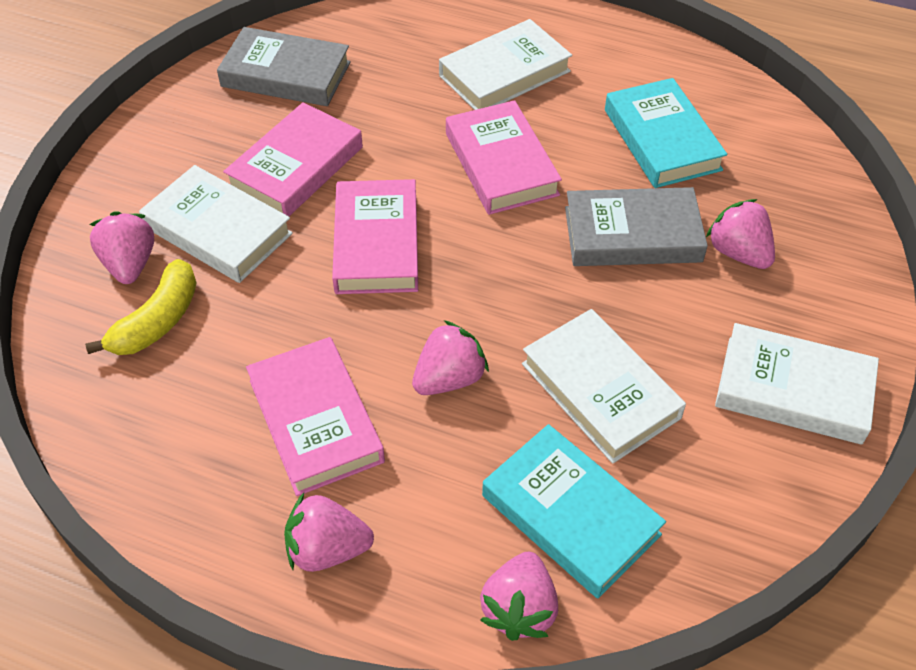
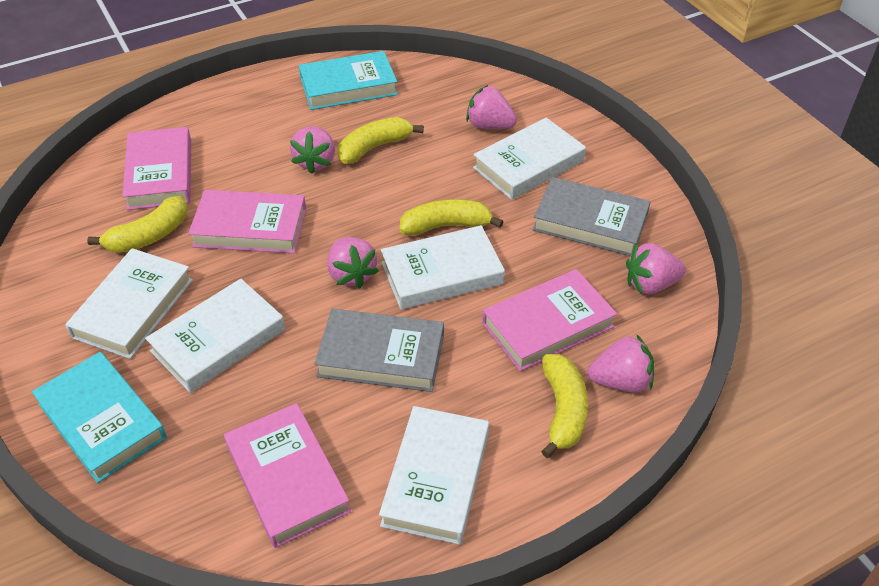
white book: 4 -> 5
yellow banana: 1 -> 4

